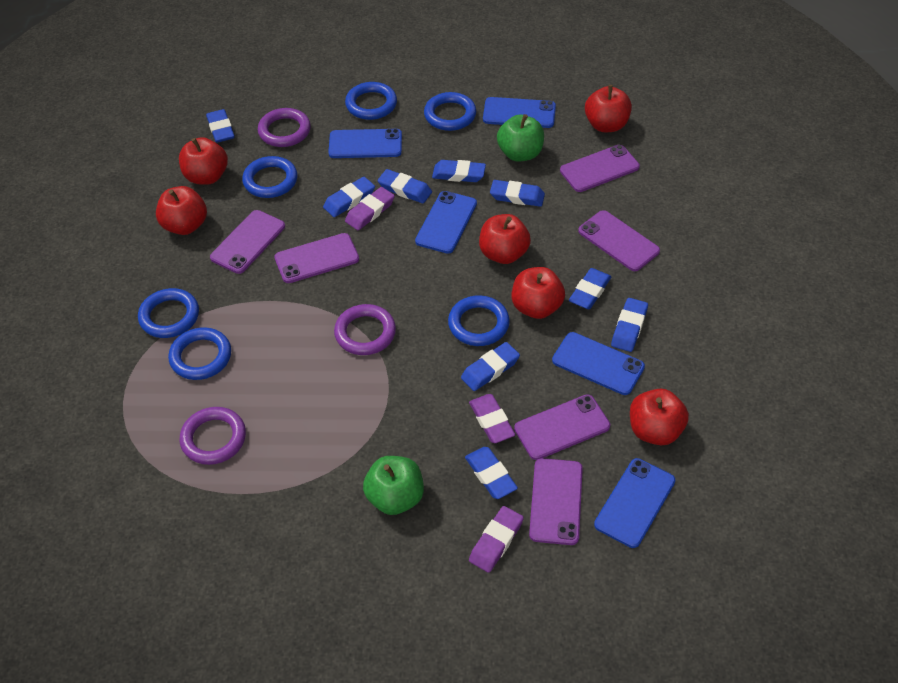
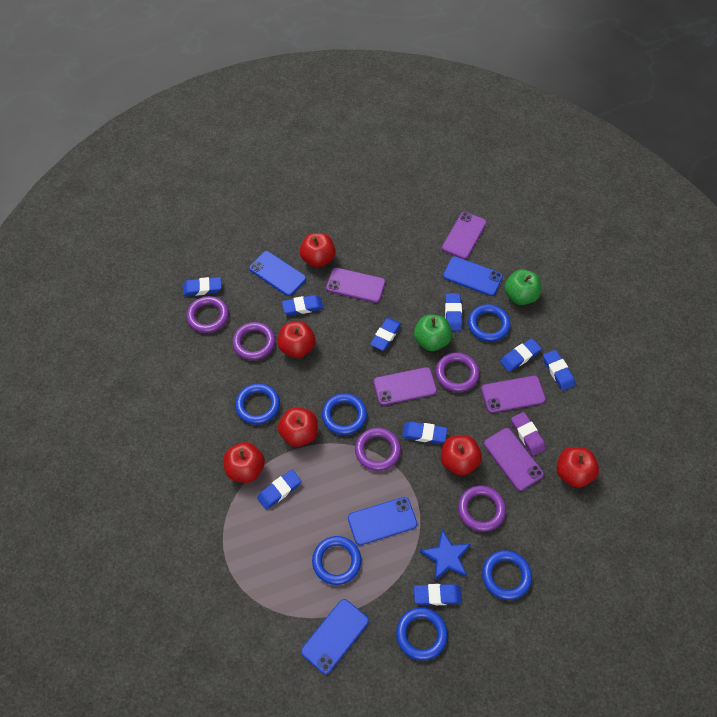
blue phone: 5 -> 4
blue star: 0 -> 1
purple eraser: 3 -> 1
purple phone: 6 -> 5
purple ring: 3 -> 5

